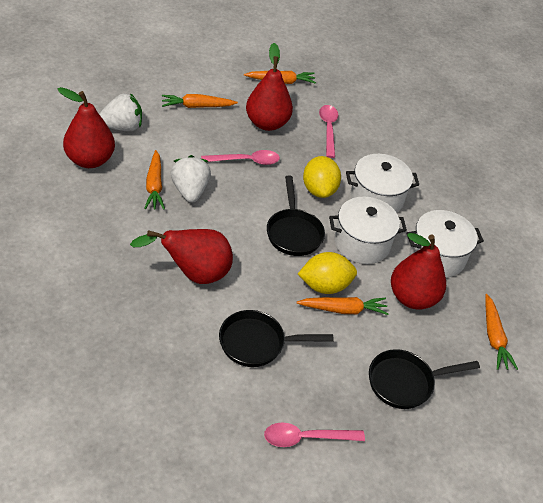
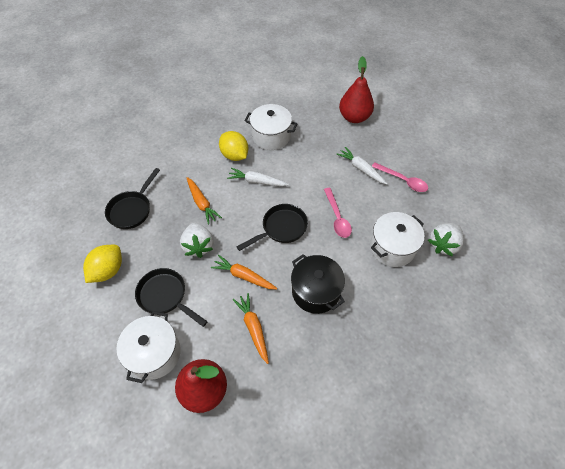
black pot: 0 -> 1
orange carrot: 5 -> 3
pink spoon: 3 -> 2
red pear: 4 -> 2
white carrot: 0 -> 2

